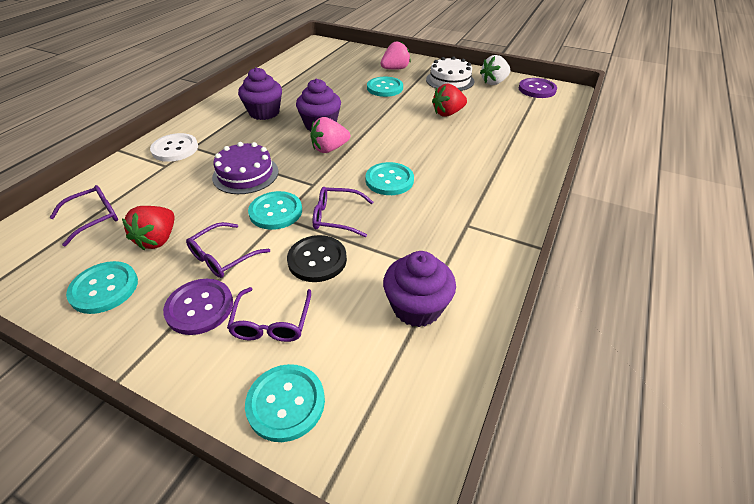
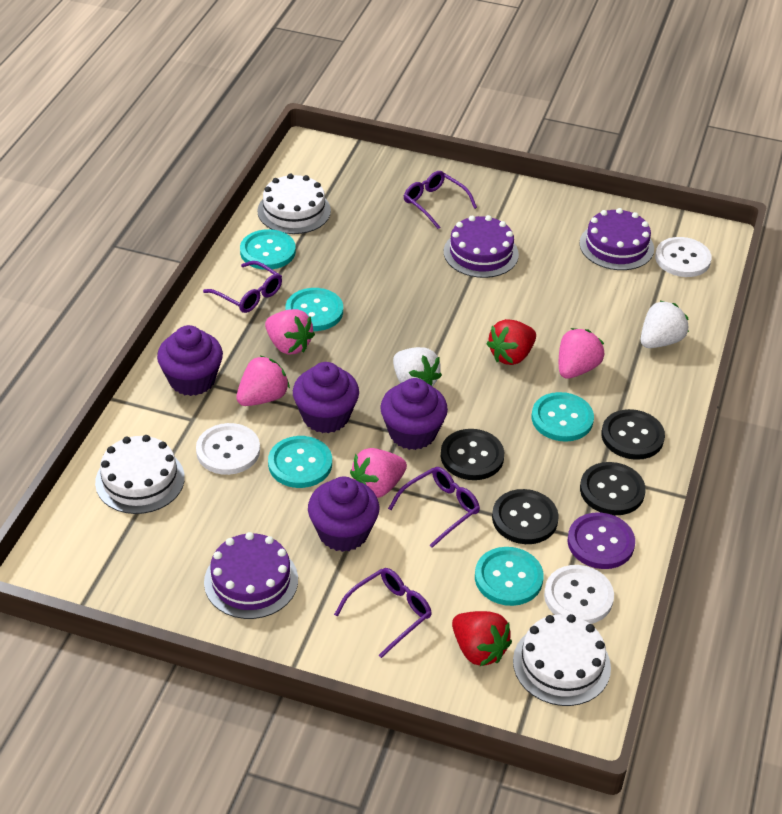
black button: 1 -> 4
pink strawberry: 2 -> 4
purple button: 2 -> 1
purple cake: 1 -> 3
purple cupcake: 3 -> 4
white button: 1 -> 3
white cake: 1 -> 3
white strawberry: 1 -> 2

